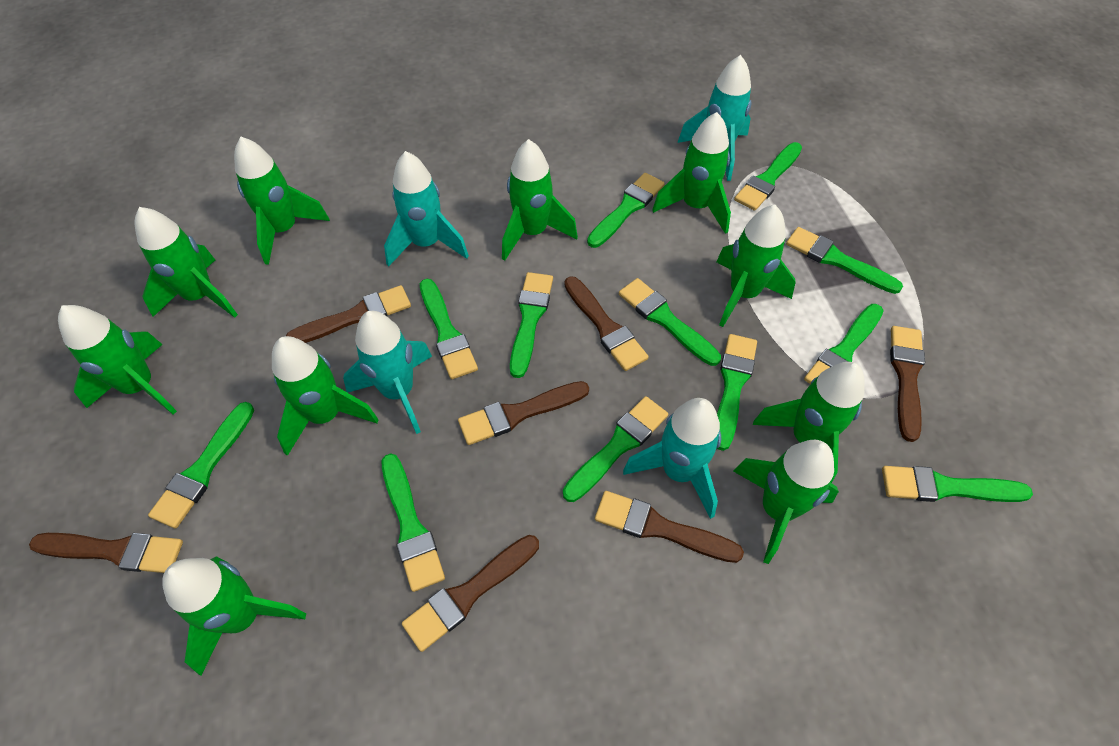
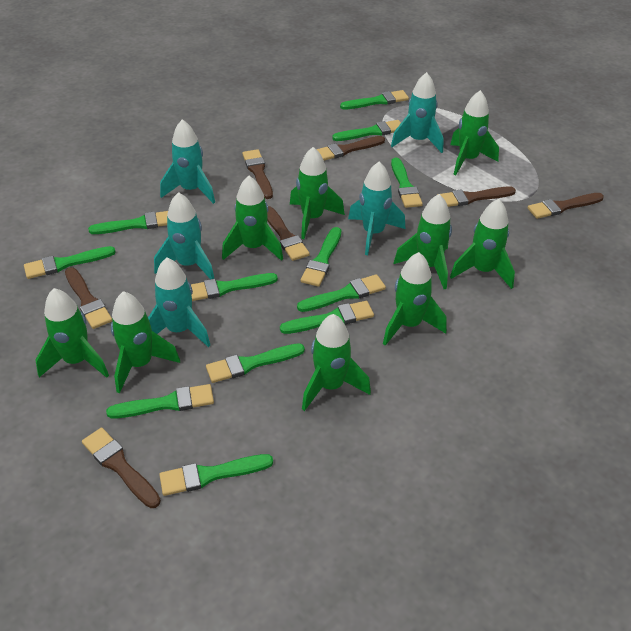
green rocket: 10 -> 9
turquoise rocket: 4 -> 5

